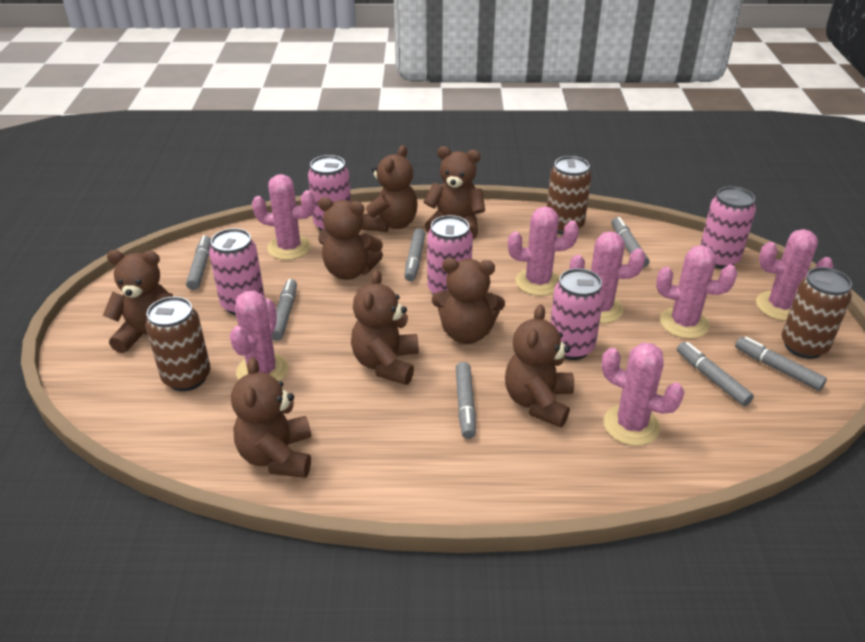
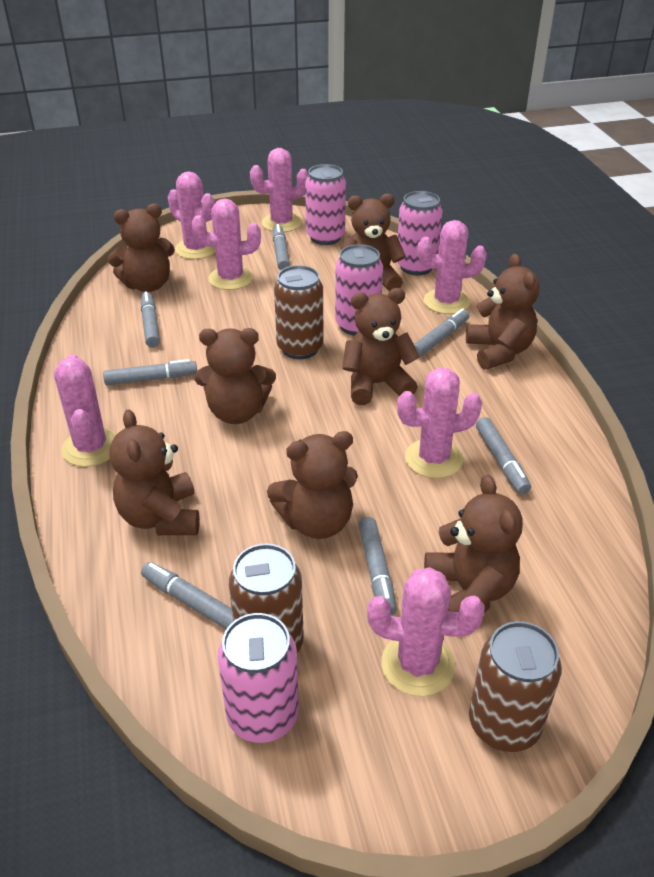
pink can: 5 -> 4

